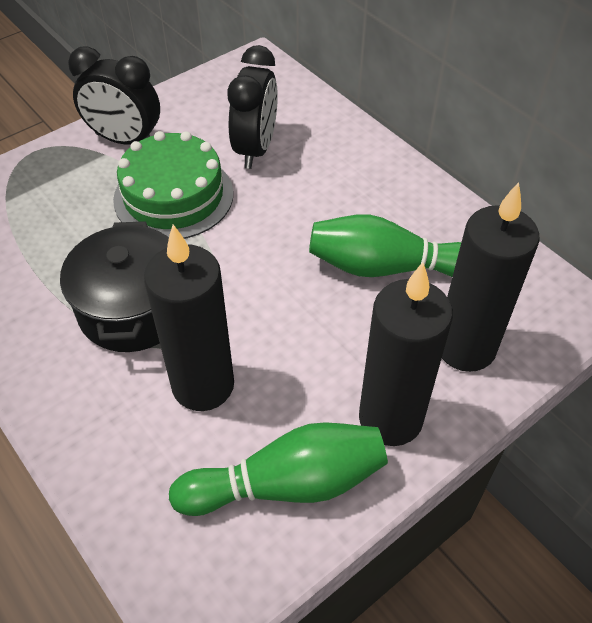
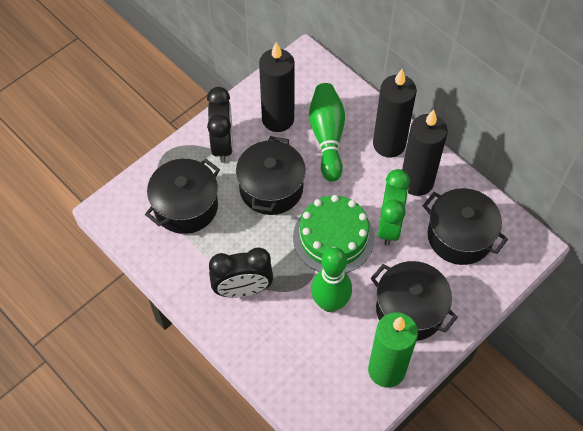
black pot: 1 -> 4
green candle: 0 -> 1
green clock: 0 -> 1

